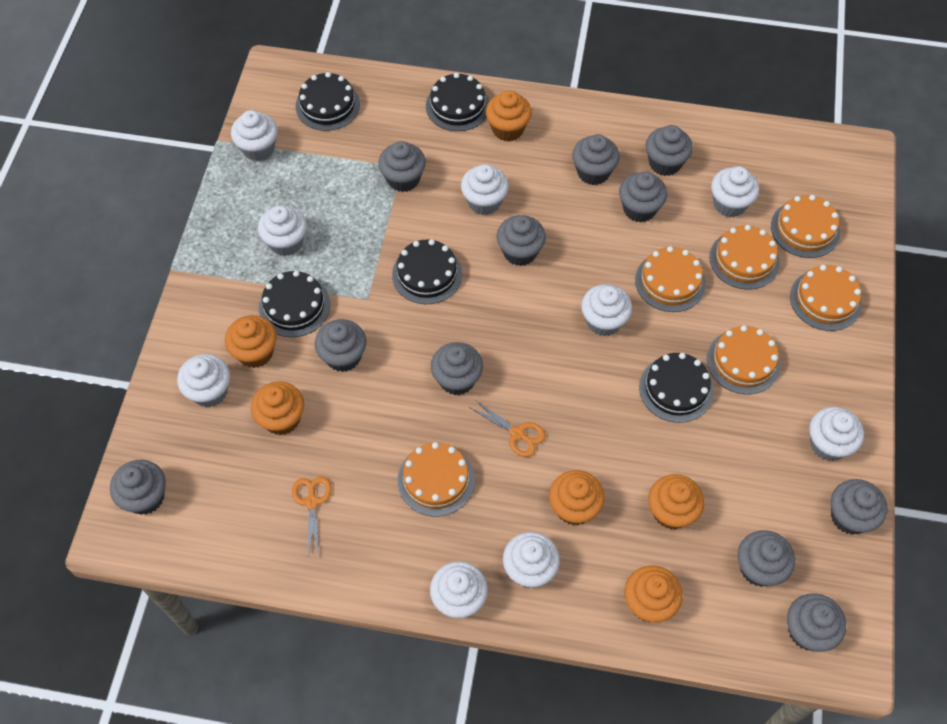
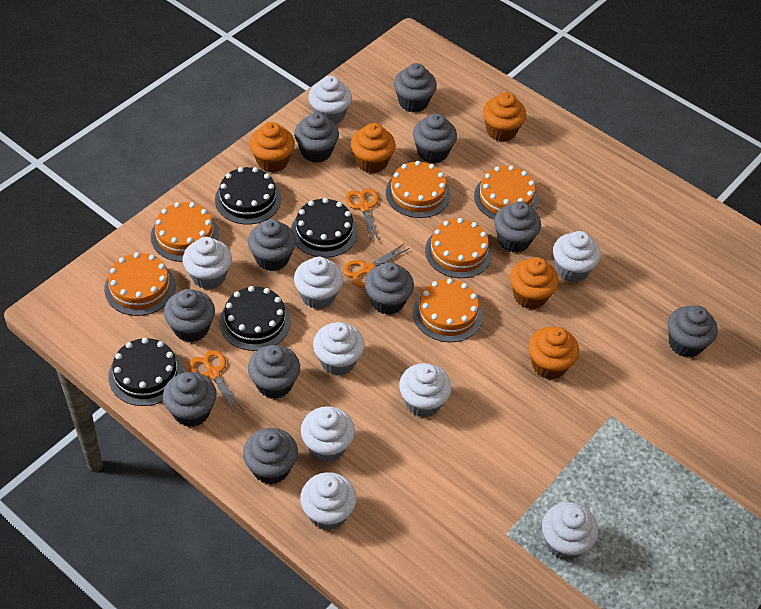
black cake: 5 -> 4
orange cupcake: 6 -> 5
orange scissors: 2 -> 3

